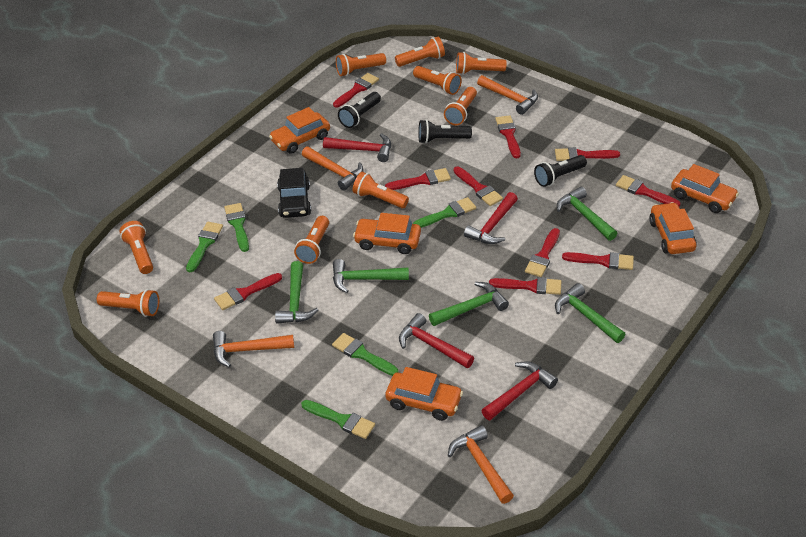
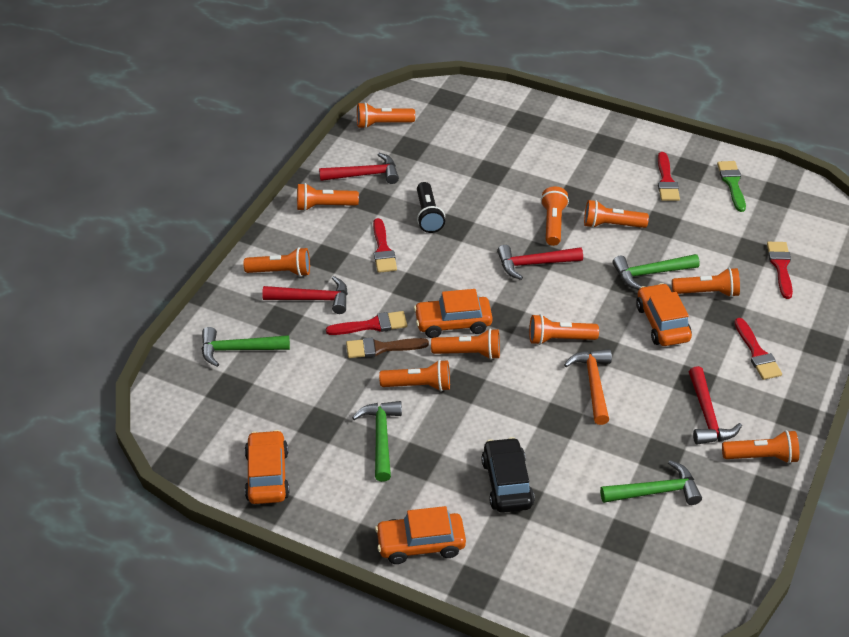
black flashlight: 3 -> 1
brown brush: 0 -> 1
green brush: 5 -> 1
green hammer: 5 -> 4
orange car: 5 -> 4
orange flashlight: 9 -> 10
orange hammer: 4 -> 1
red brush: 10 -> 5

